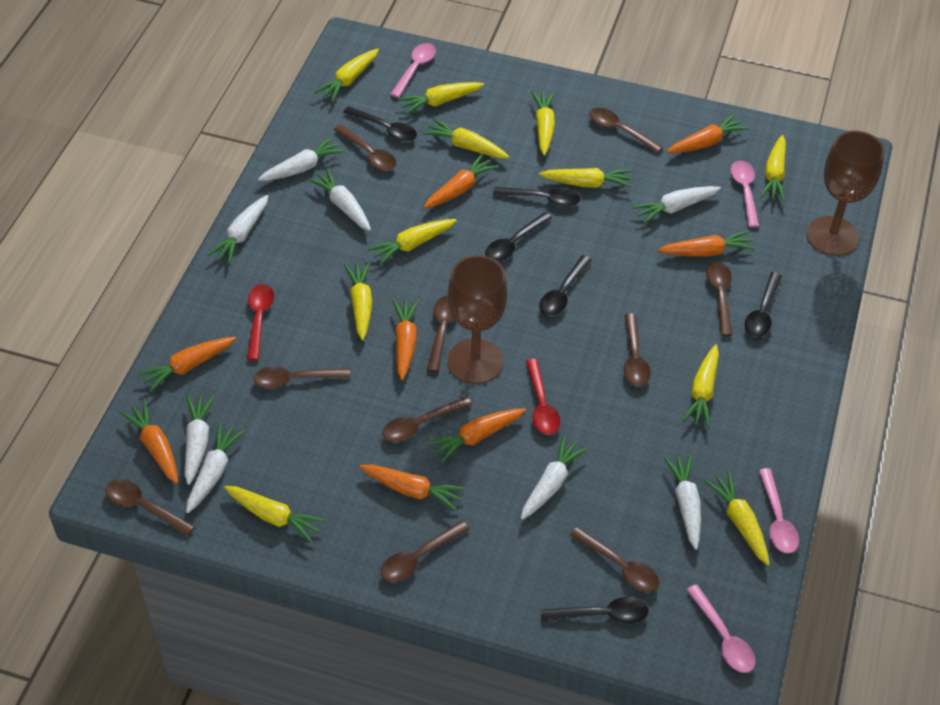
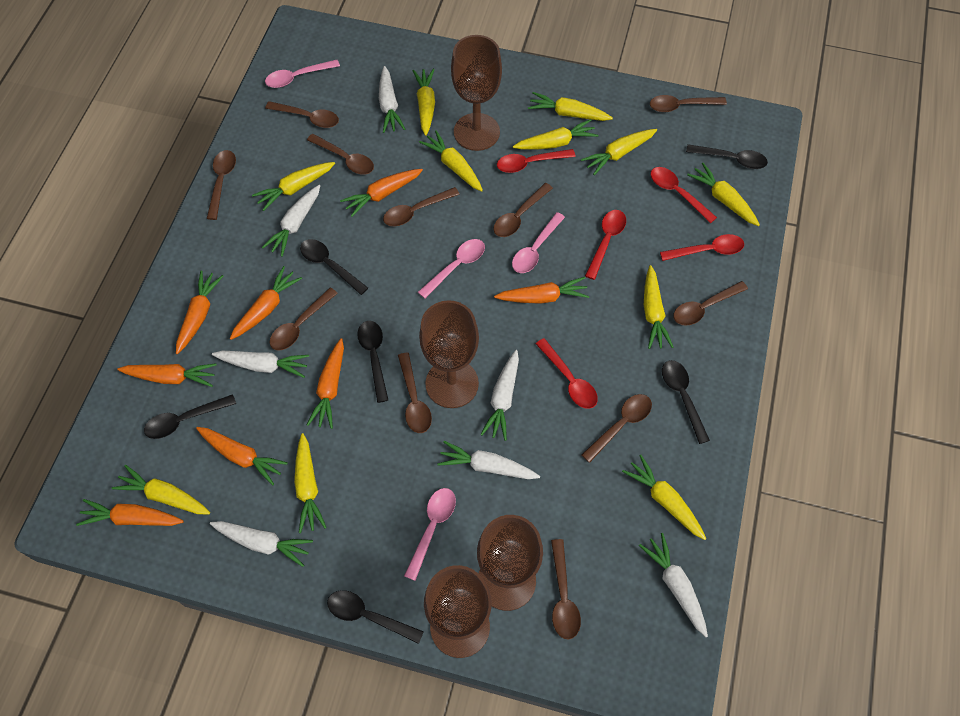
brown goblet: 2 -> 4
brown spoon: 10 -> 11
red spoon: 2 -> 5
white carrot: 8 -> 7

